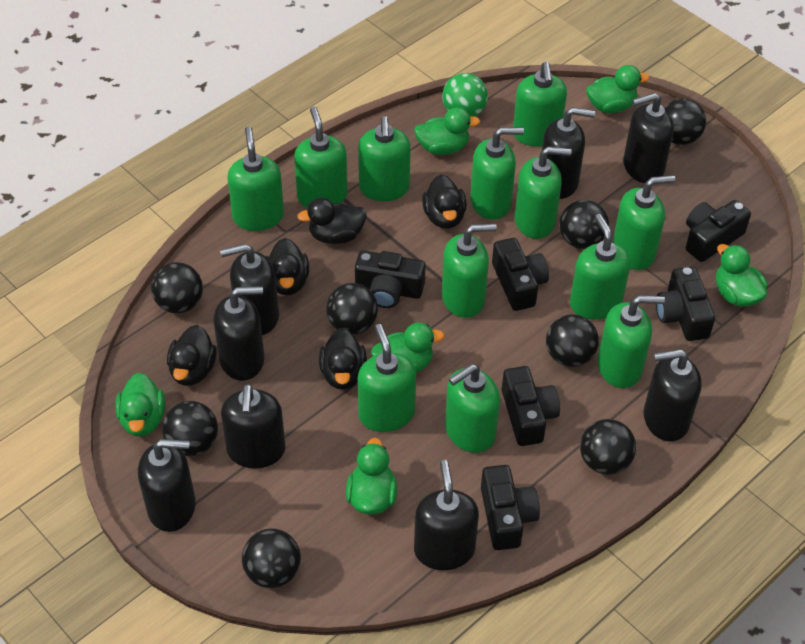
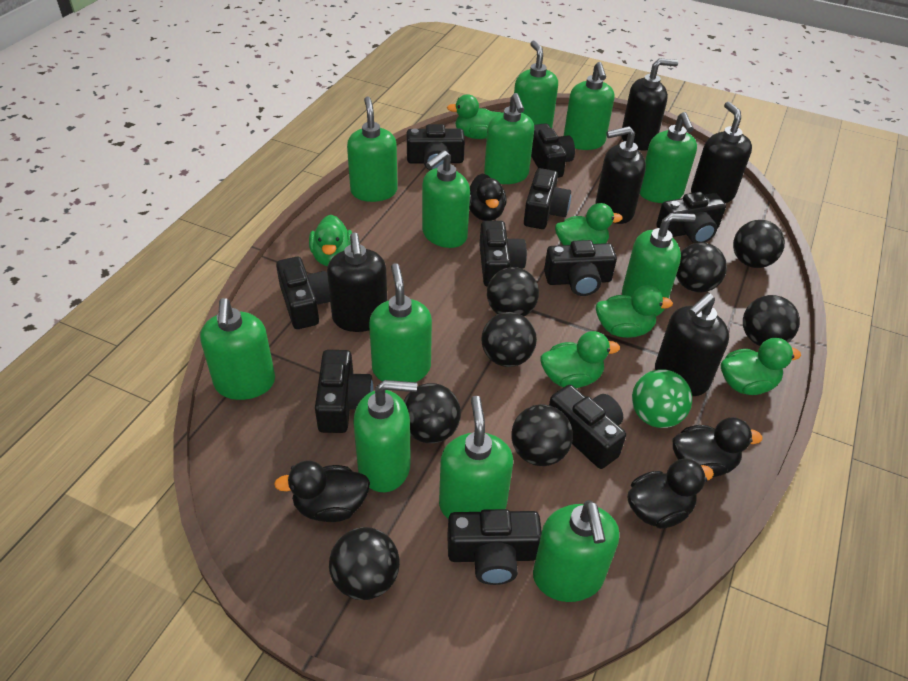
black camera: 6 -> 10
black duck: 5 -> 4
black soap dispenser: 8 -> 5

